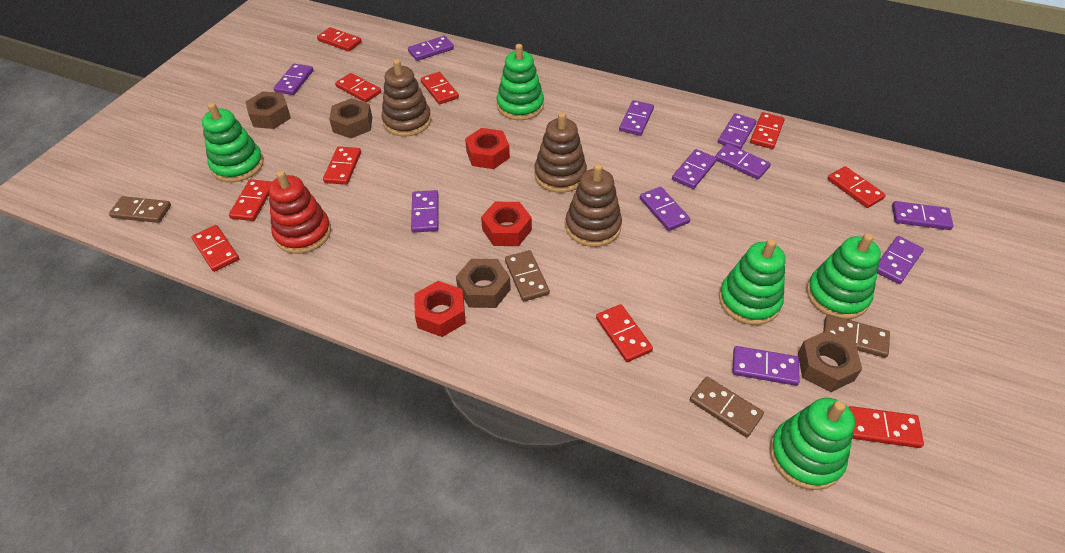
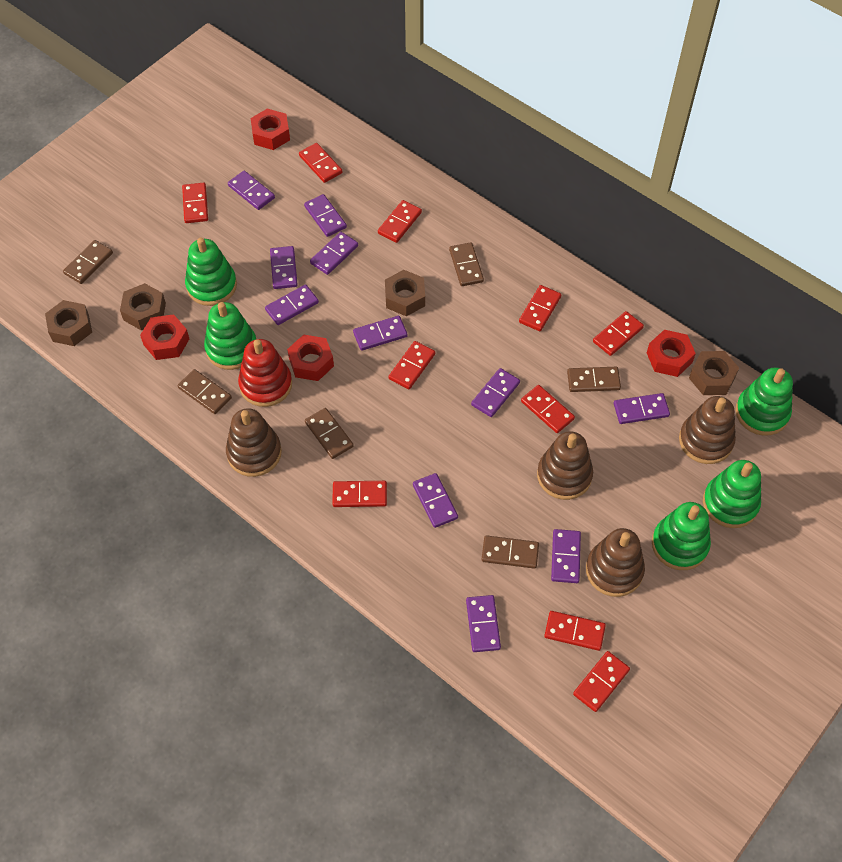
brown domino: 4 -> 6
brown stacking toy: 3 -> 4
red nut: 3 -> 4

